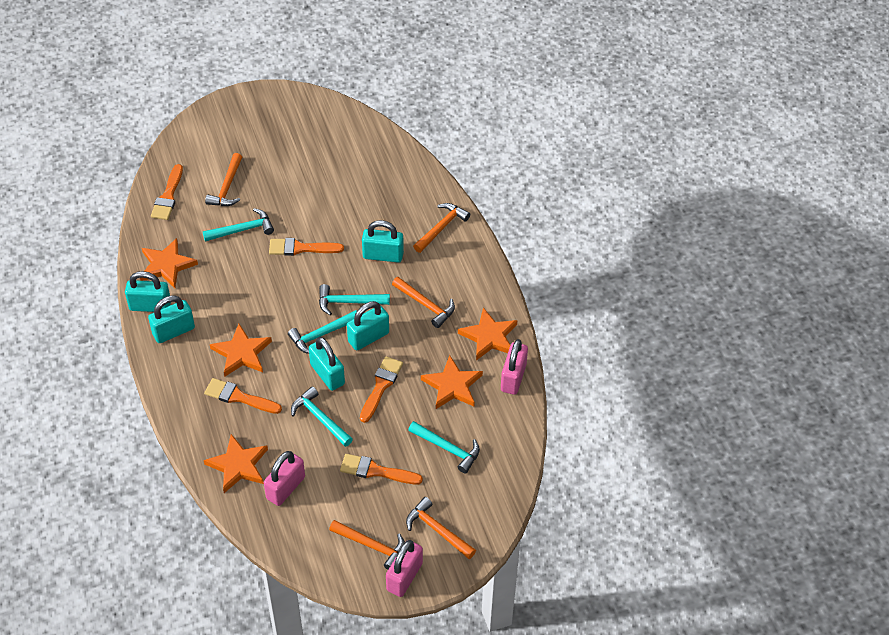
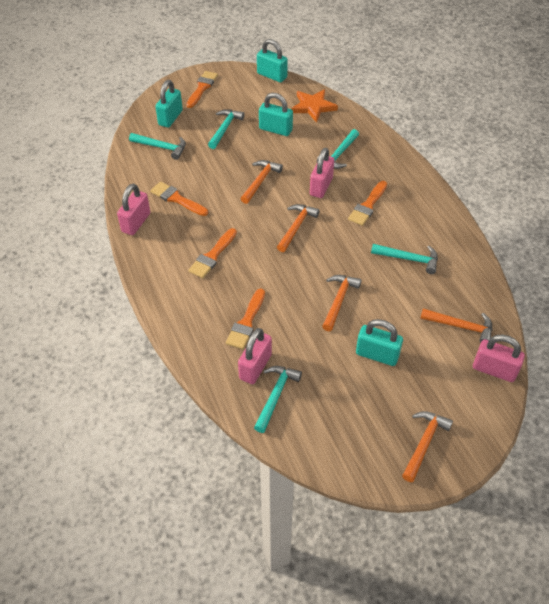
orange star: 5 -> 1
pink padlock: 3 -> 4
turquoise padlock: 5 -> 4

